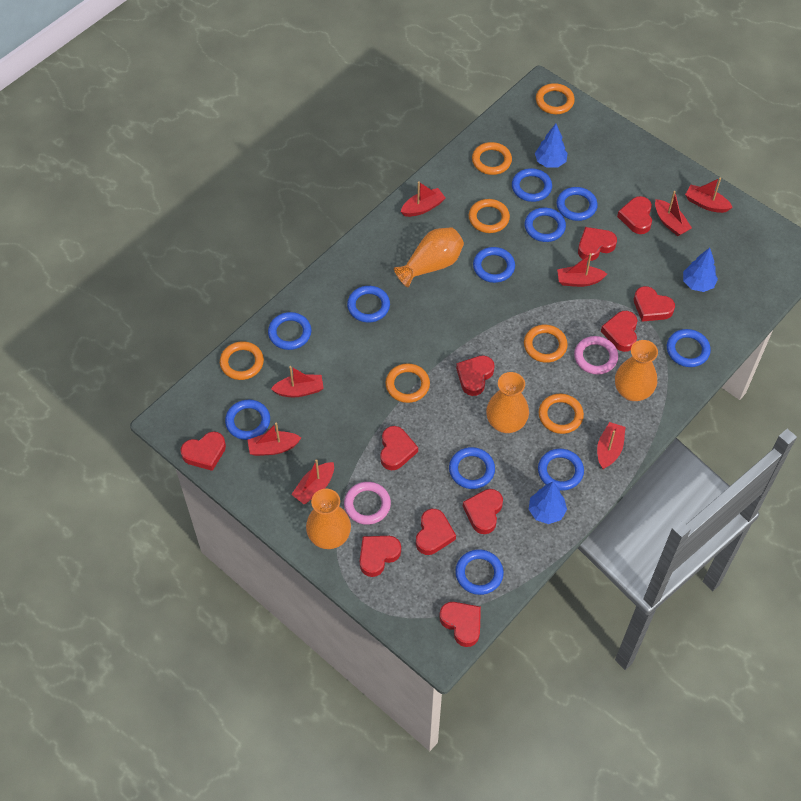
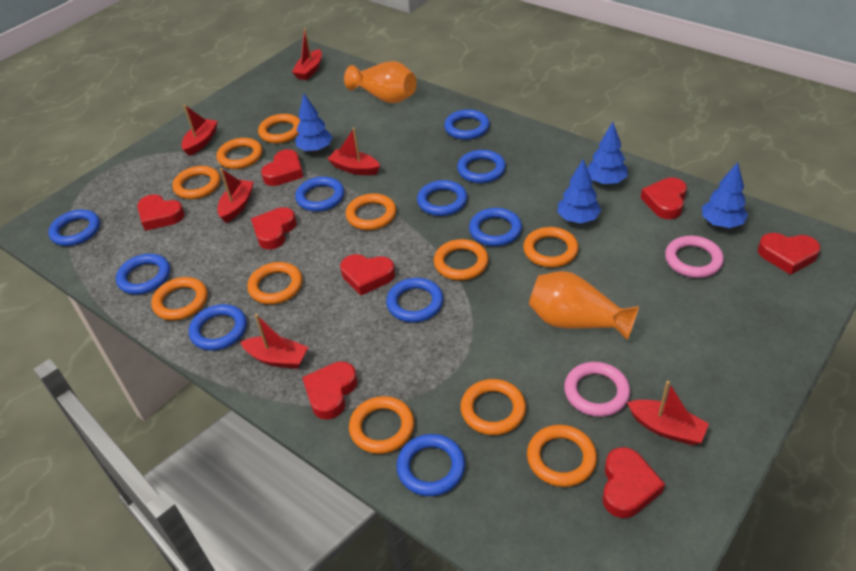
blue ring: 11 -> 10
blue tree: 3 -> 4
orange ring: 7 -> 11
orange vase: 4 -> 2
red boat: 8 -> 6
red heart: 11 -> 8

